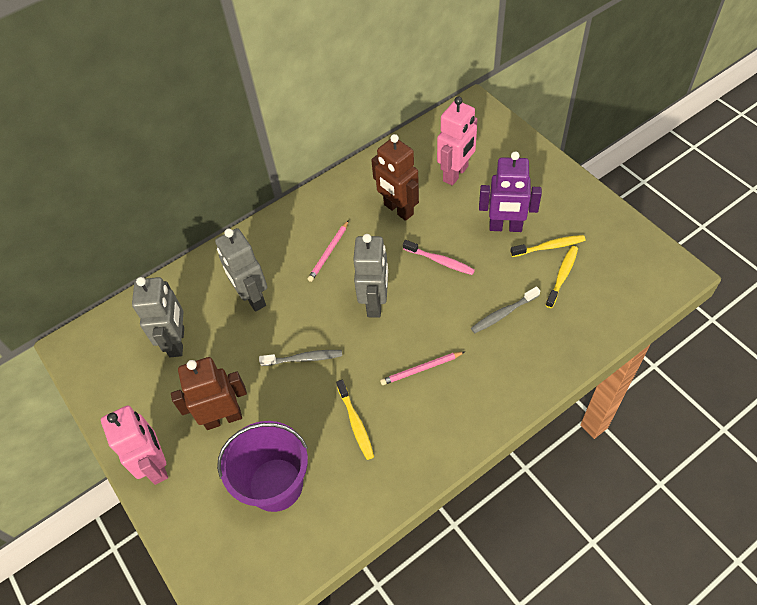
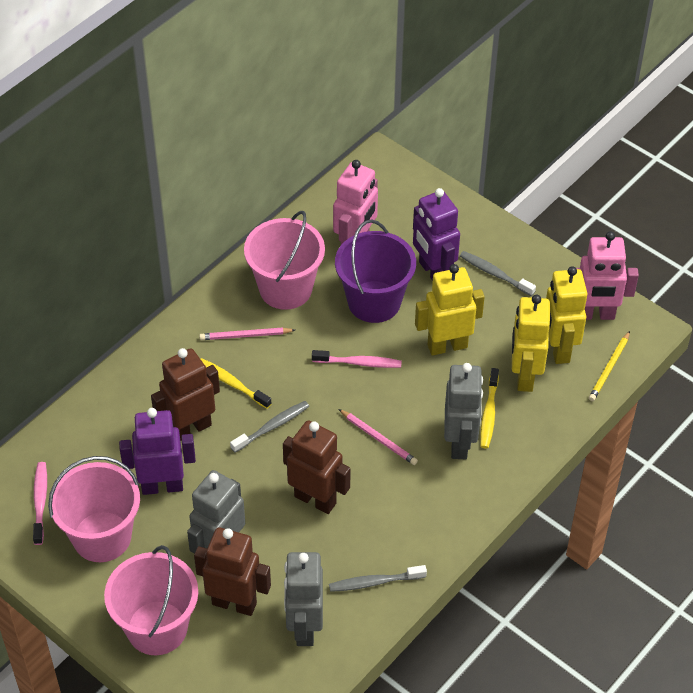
brown robot: 2 -> 3
grey toothbrush: 2 -> 3
pink bucket: 0 -> 3
pink toothbrush: 1 -> 2
purple robot: 1 -> 2
yellow pencil: 0 -> 1
yellow robot: 0 -> 3
yellow toothbrush: 3 -> 2

